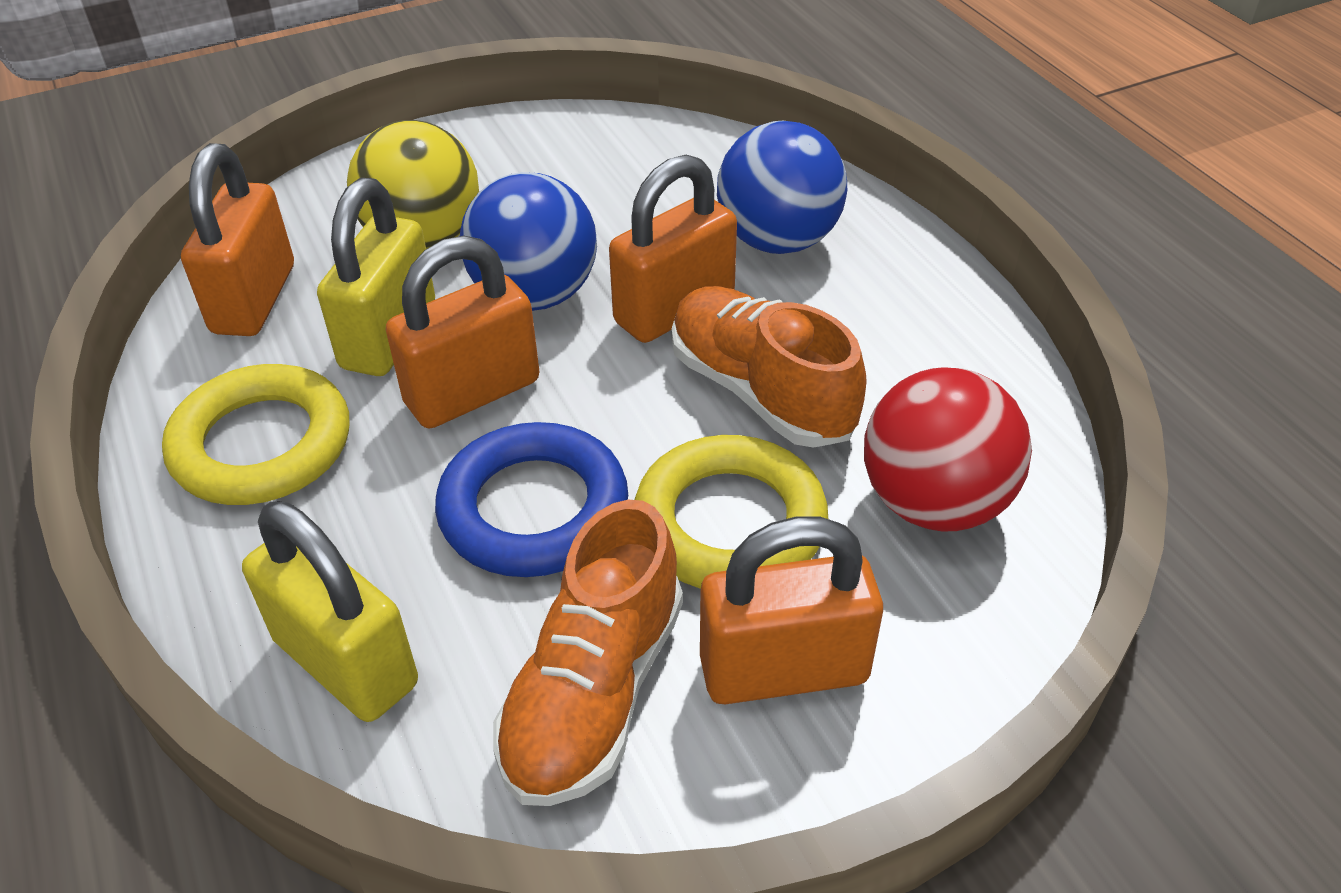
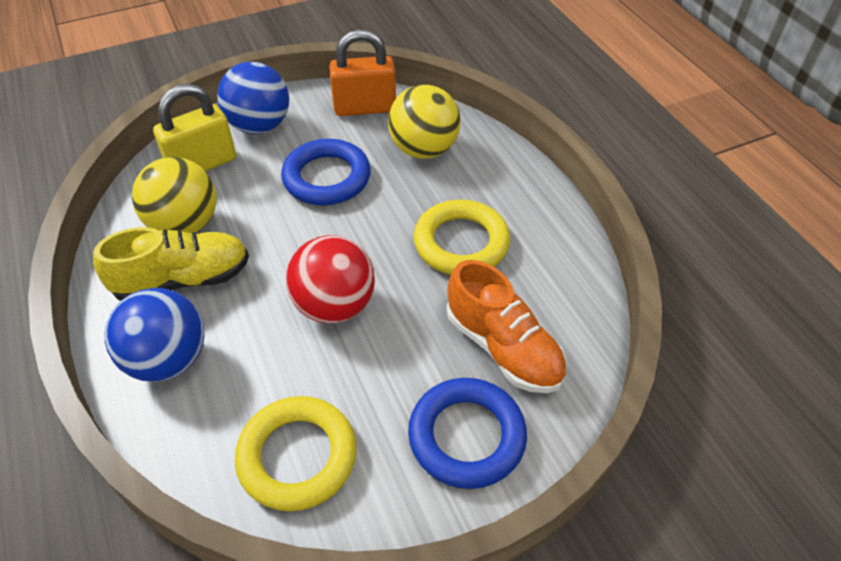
blue ring: 1 -> 2
orange padlock: 4 -> 1
orange shoe: 2 -> 1
yellow ball: 1 -> 2
yellow padlock: 2 -> 1
yellow shoe: 0 -> 1

